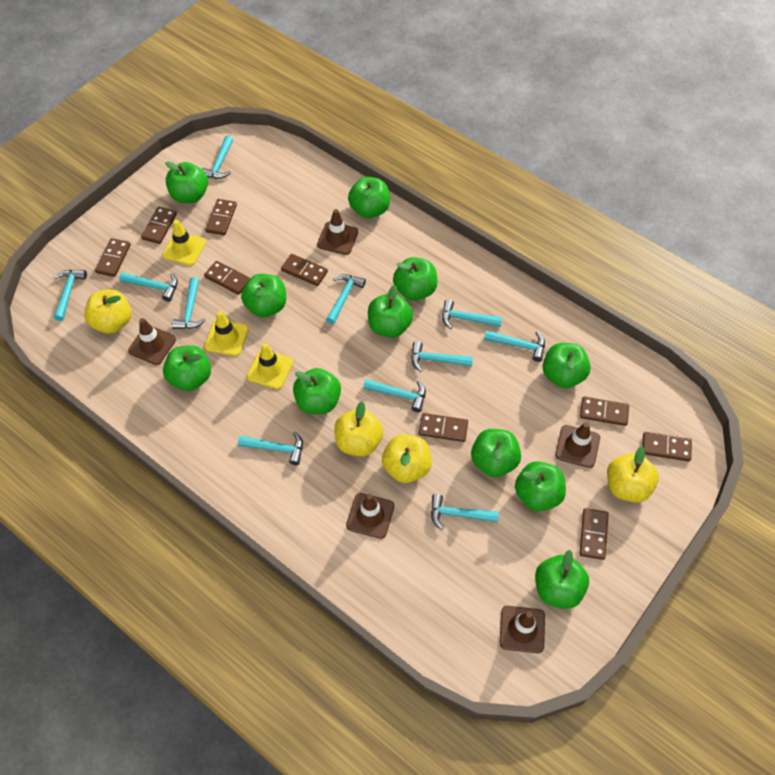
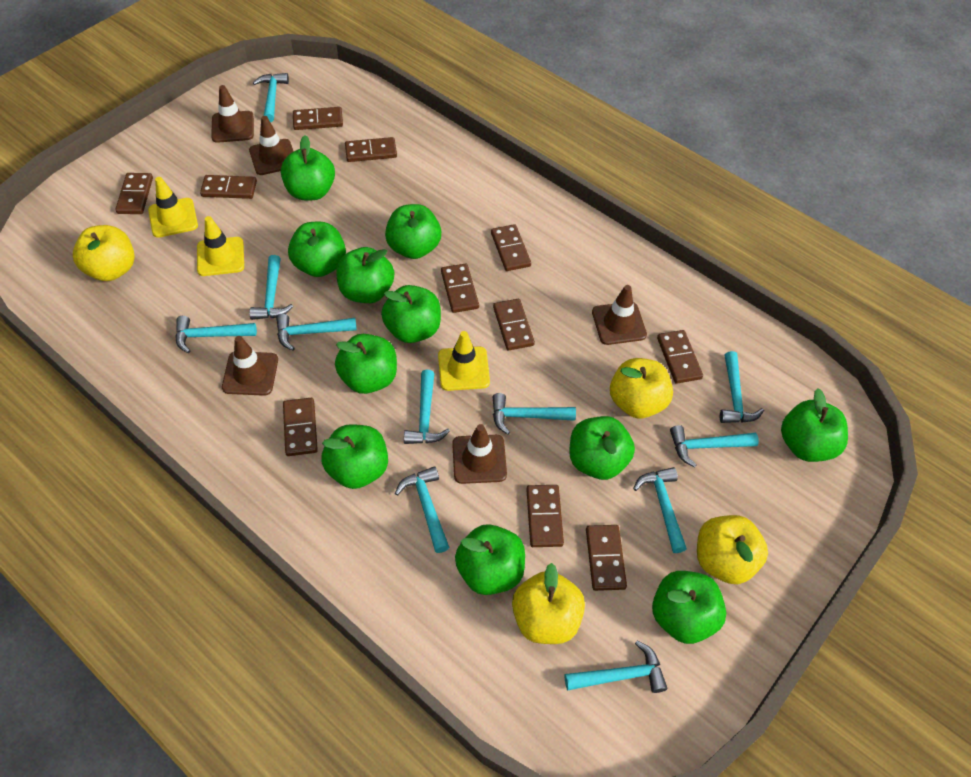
brown domino: 9 -> 11

